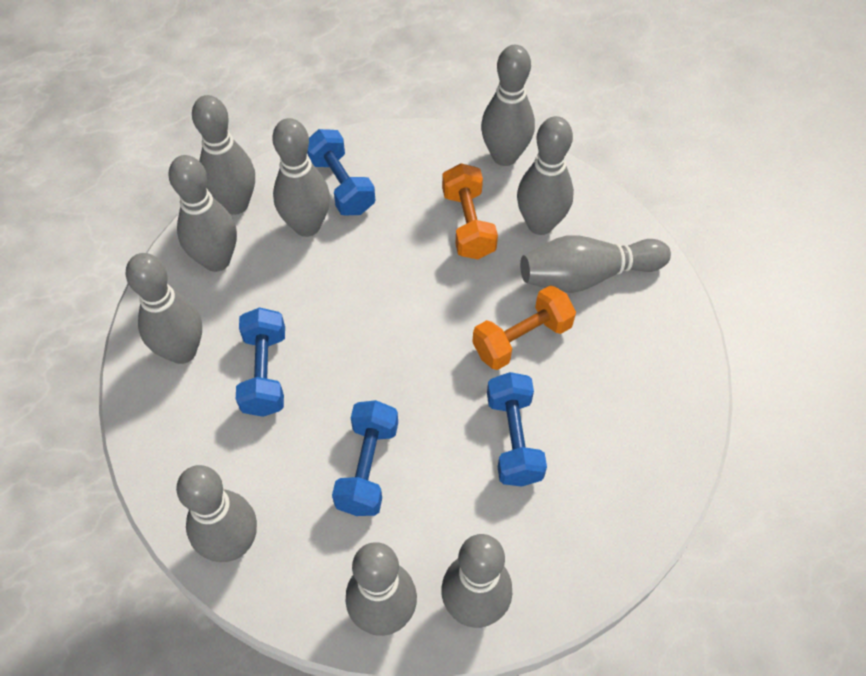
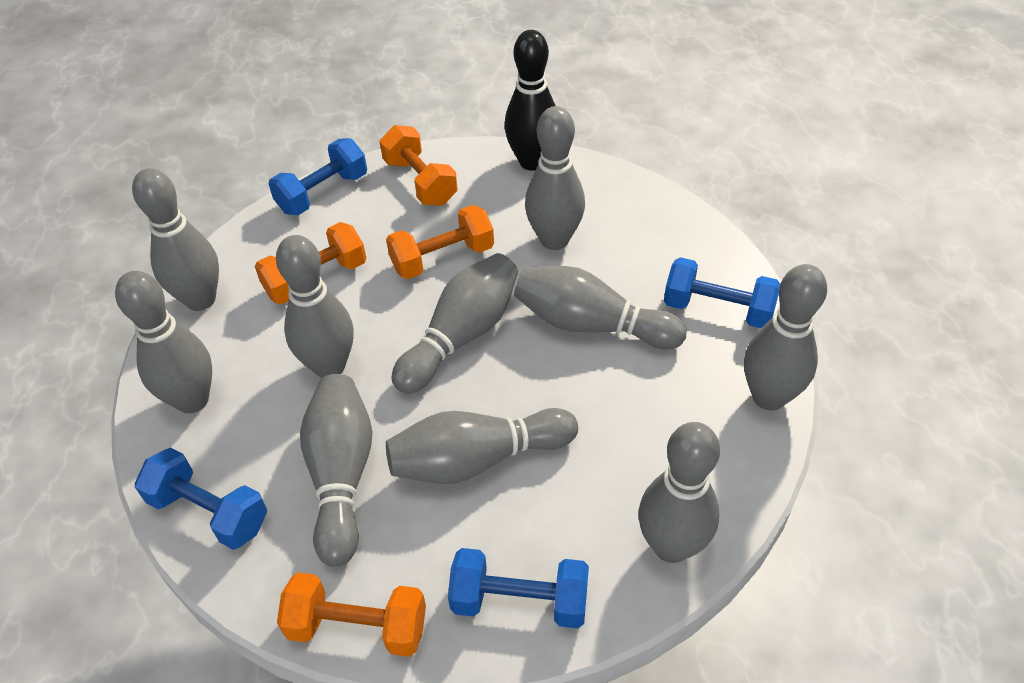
black bowling pin: 0 -> 1
orange dumbbell: 2 -> 4

